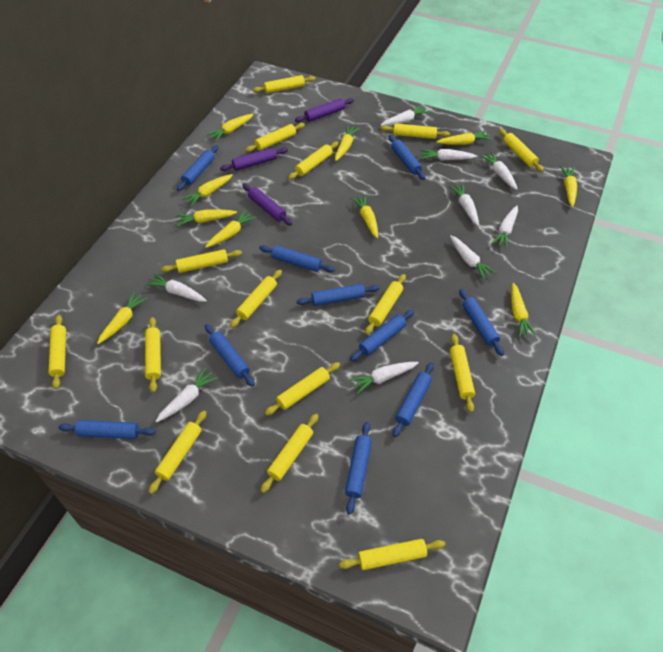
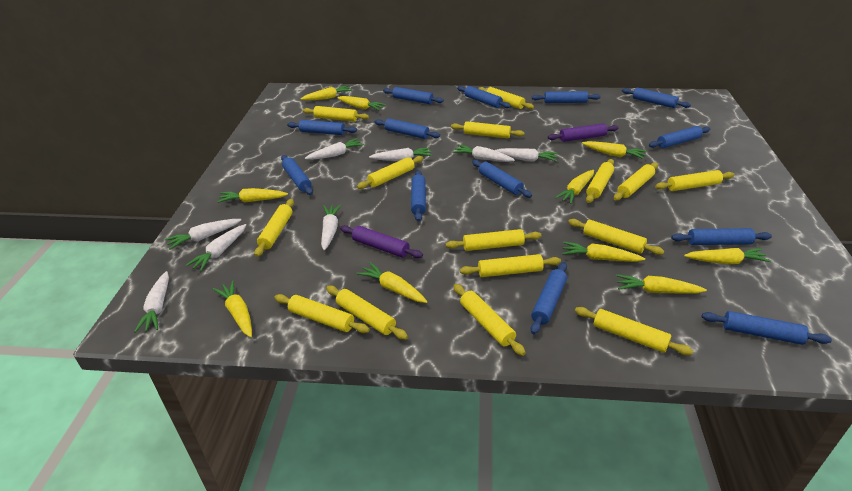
blue rolling pin: 10 -> 13
purple rolling pin: 3 -> 2
white carrot: 9 -> 8

